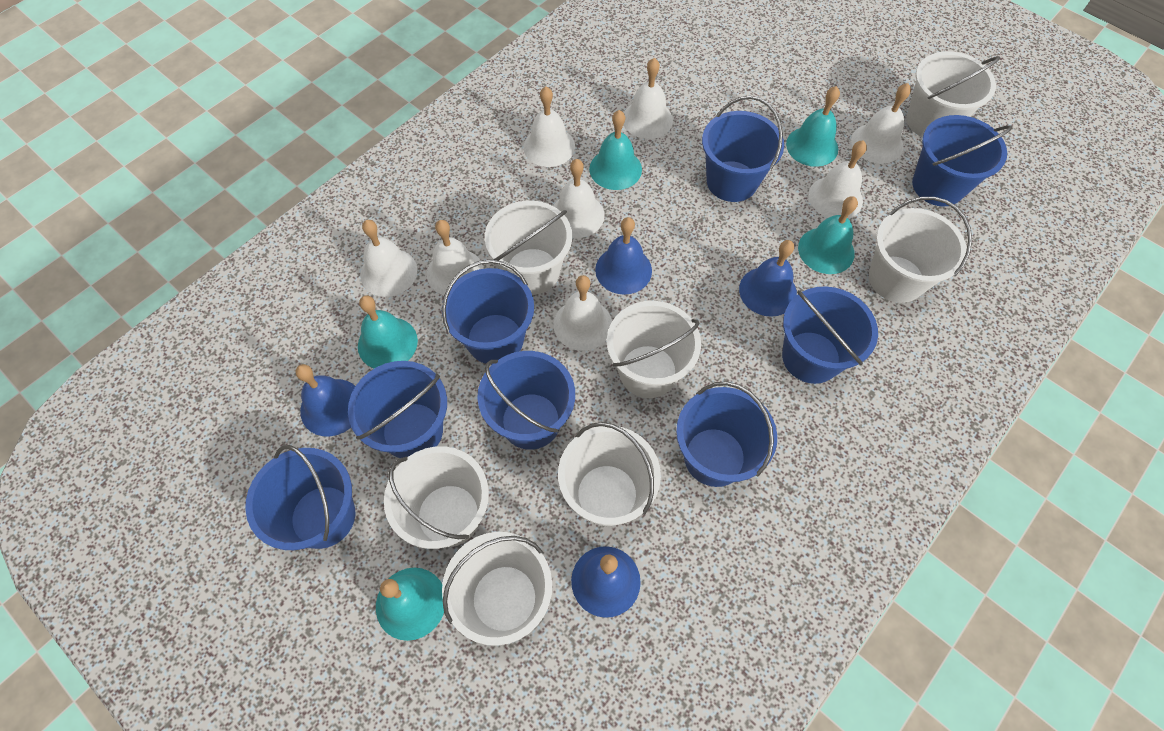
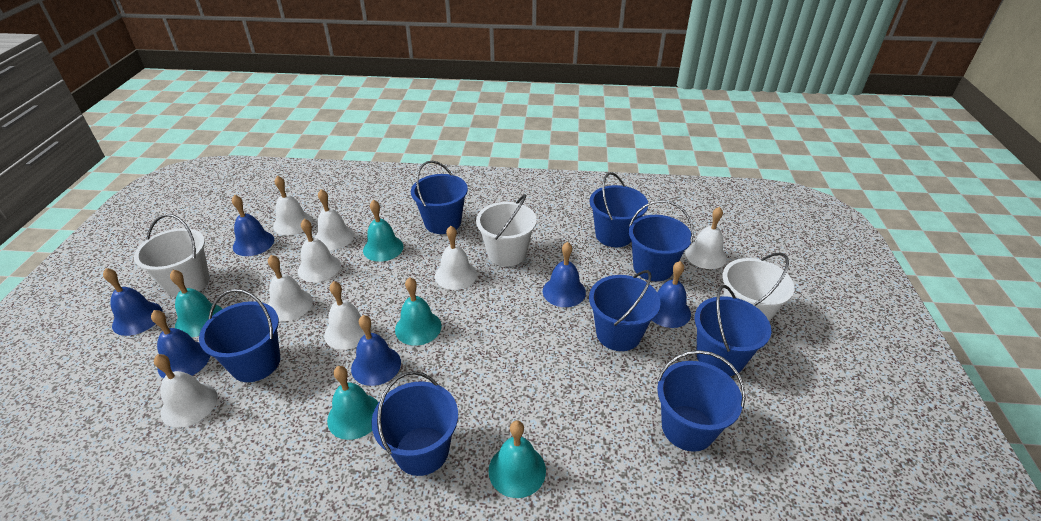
blue bell: 4 -> 6
white bucket: 7 -> 3

